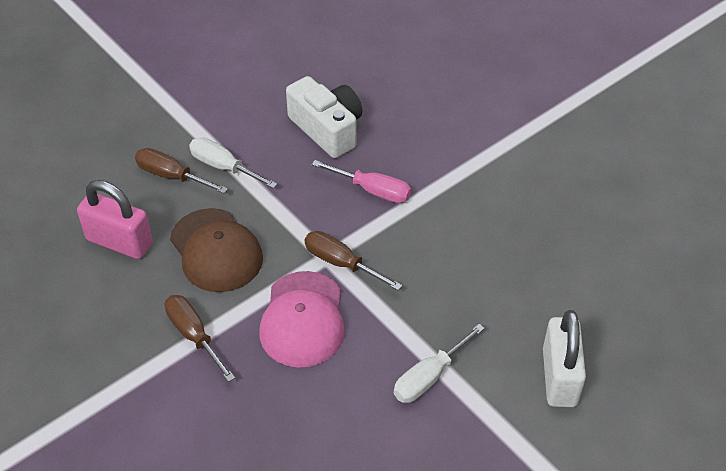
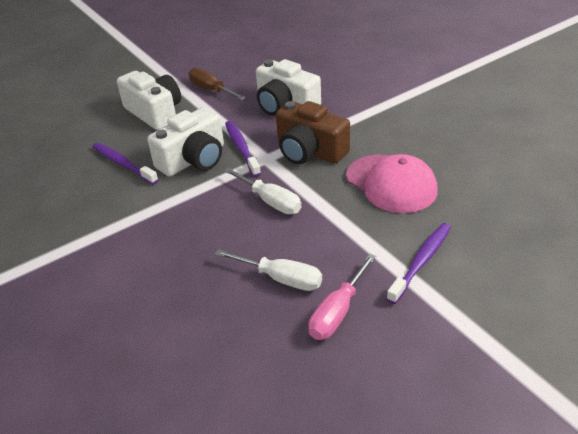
brown camera: 0 -> 1
brown cap: 1 -> 0
brown screwdriver: 3 -> 1
pink padlock: 1 -> 0
purple toothbrush: 0 -> 3
white camera: 1 -> 3
white padlock: 1 -> 0

